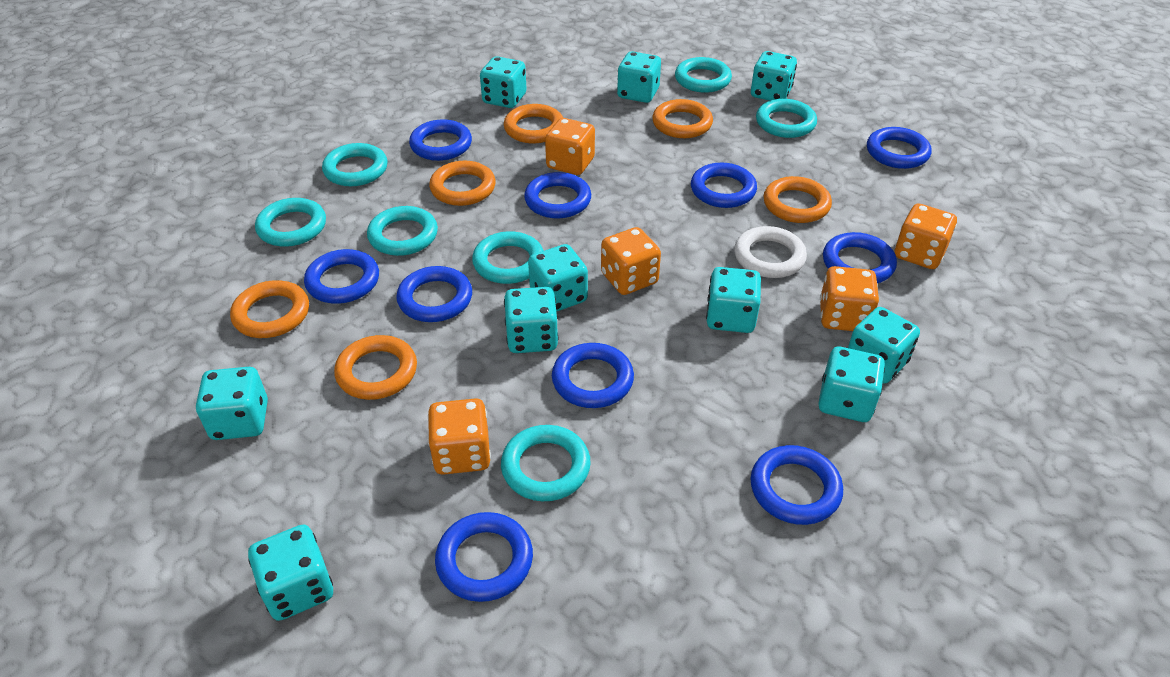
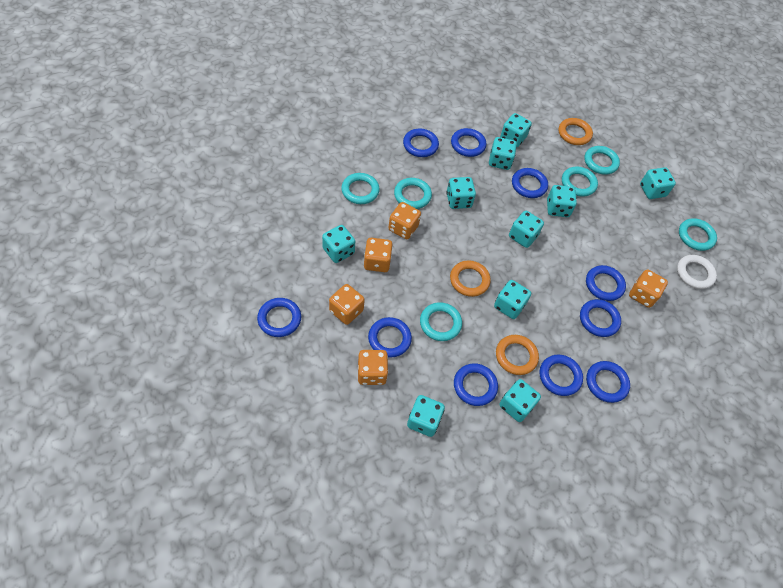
orange ring: 6 -> 3
turquoise ring: 7 -> 6

